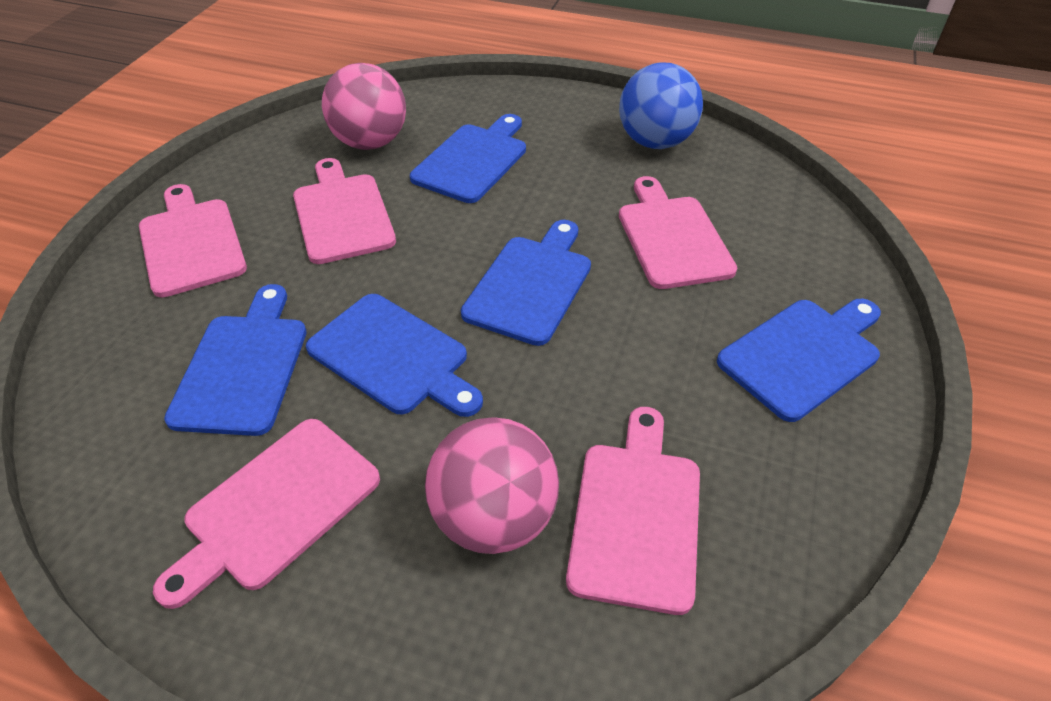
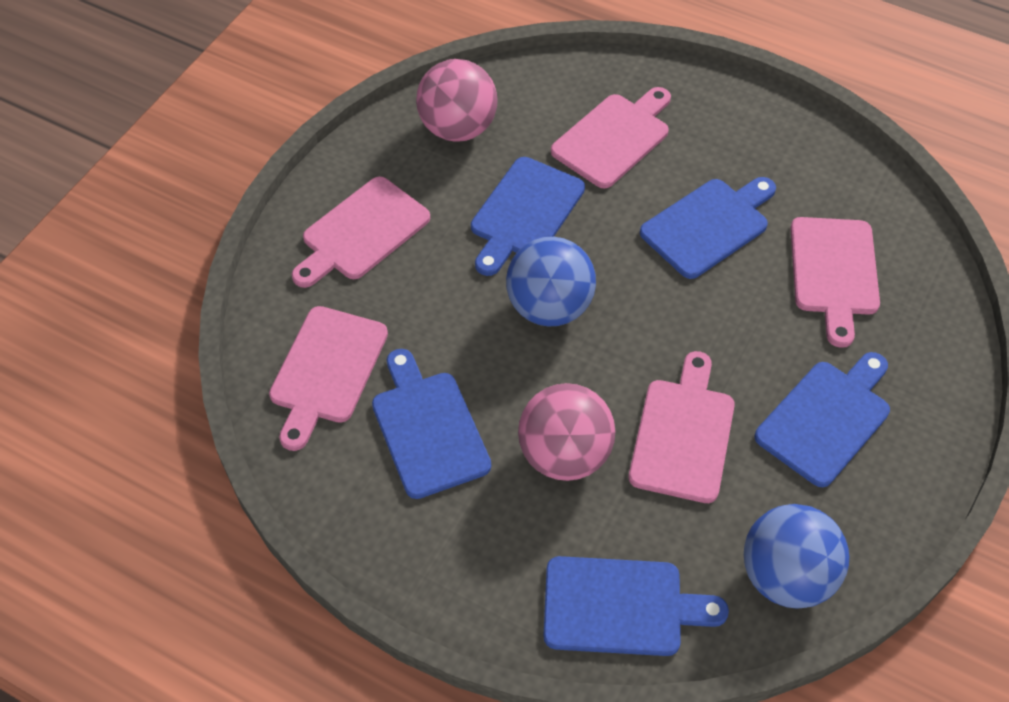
blue ball: 1 -> 2

